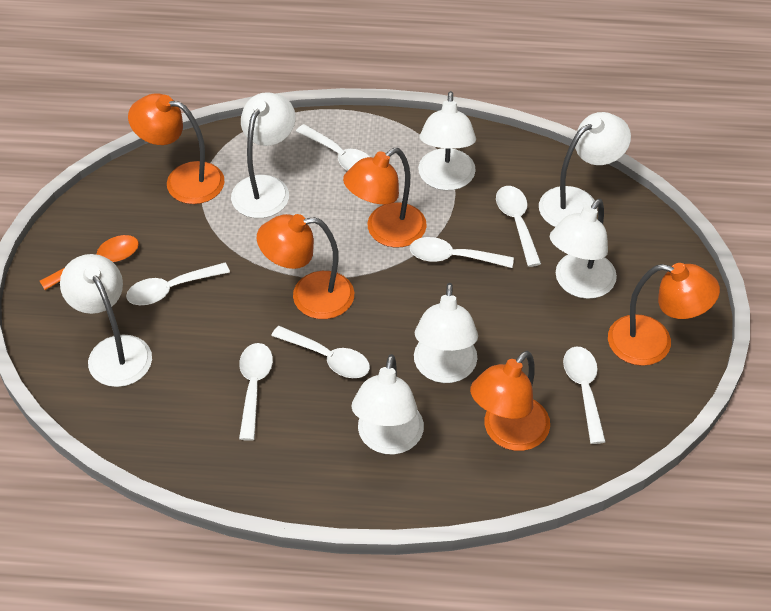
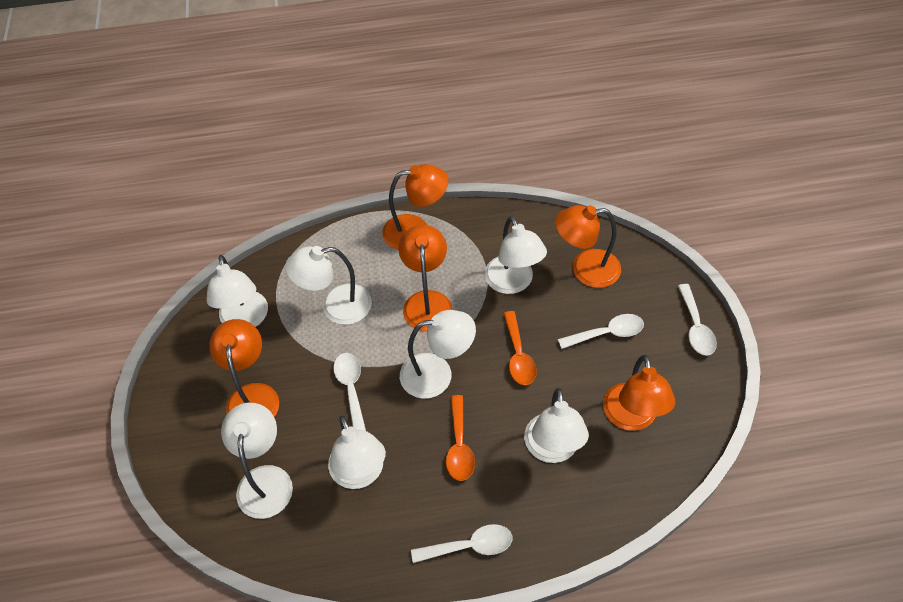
orange spoon: 1 -> 2
white spoon: 7 -> 4

